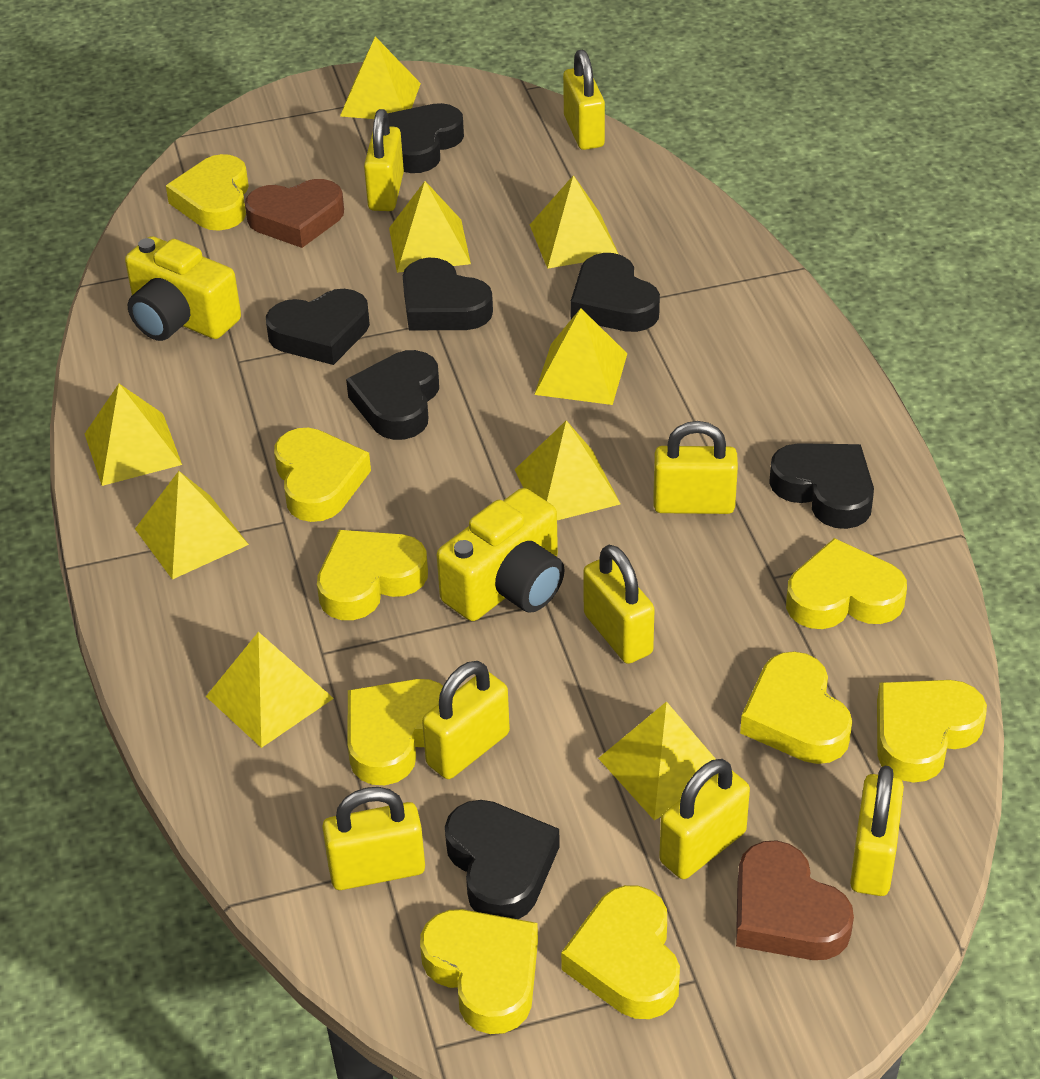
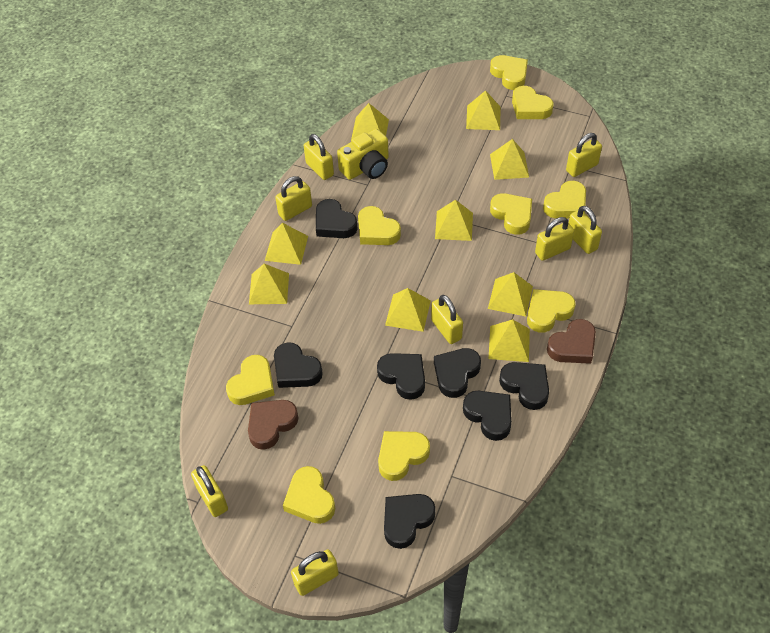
yellow camera: 2 -> 1

